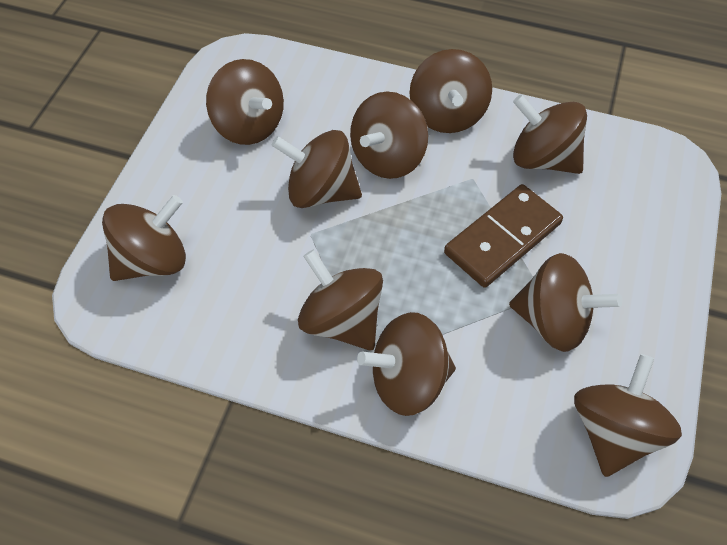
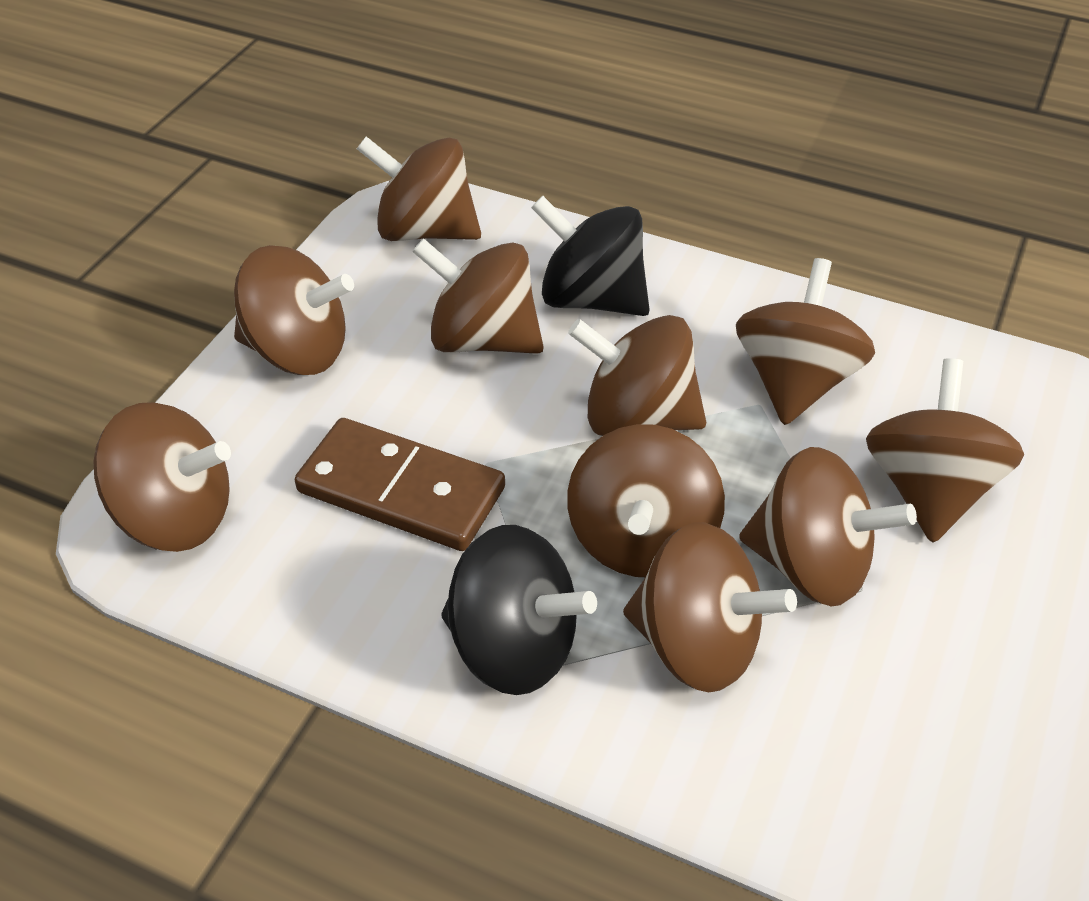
black spinning top: 0 -> 2

